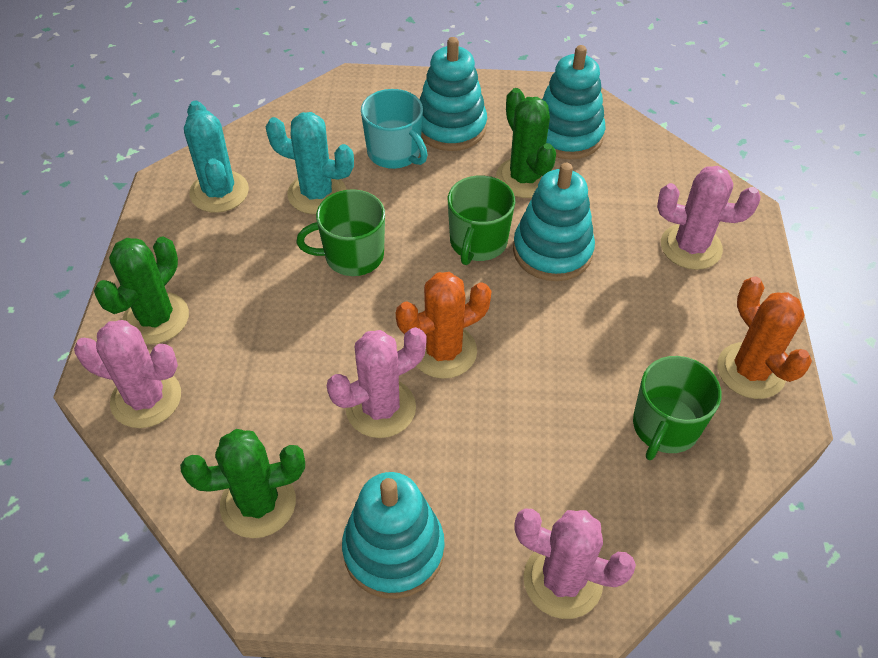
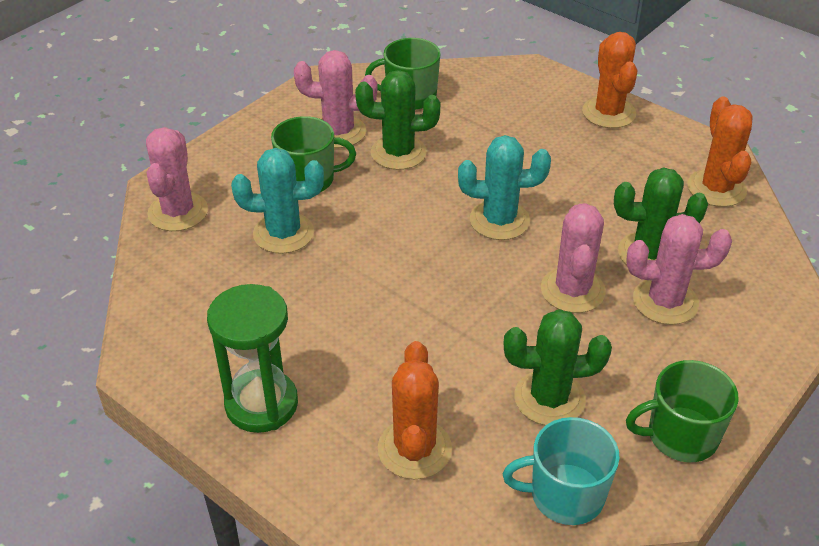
green hourglass: 0 -> 1
orange cactus: 2 -> 3
turquoise stacking toy: 4 -> 0

